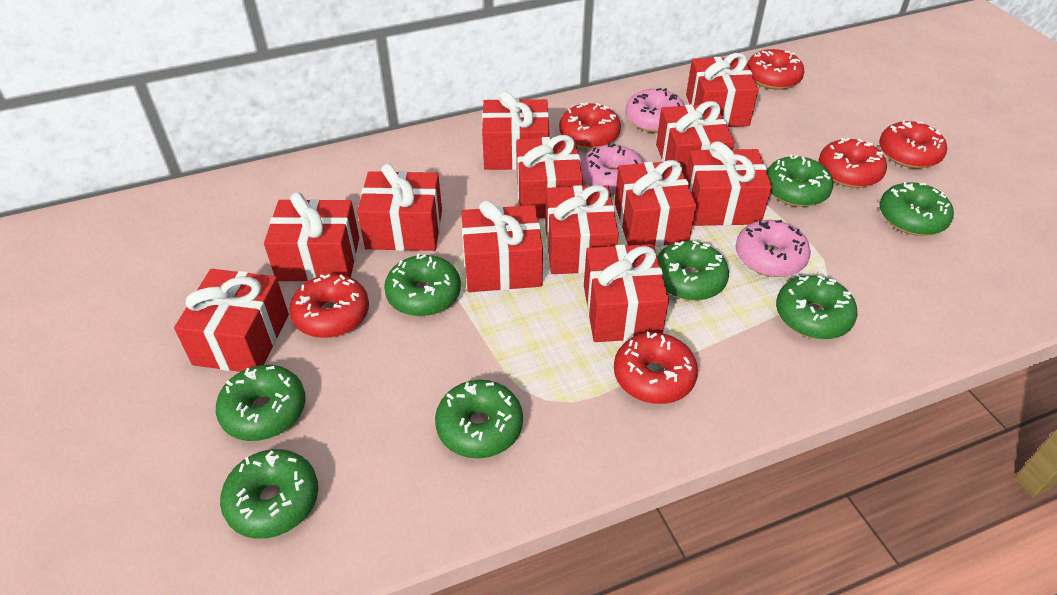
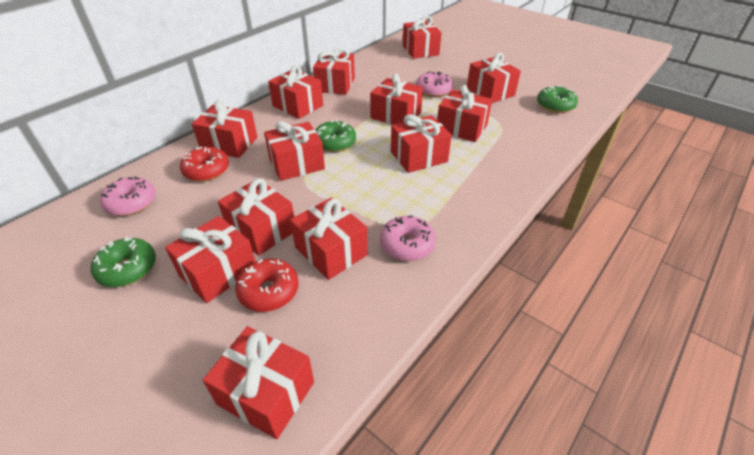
green donut: 8 -> 3
red donut: 6 -> 2
red gift: 12 -> 13

